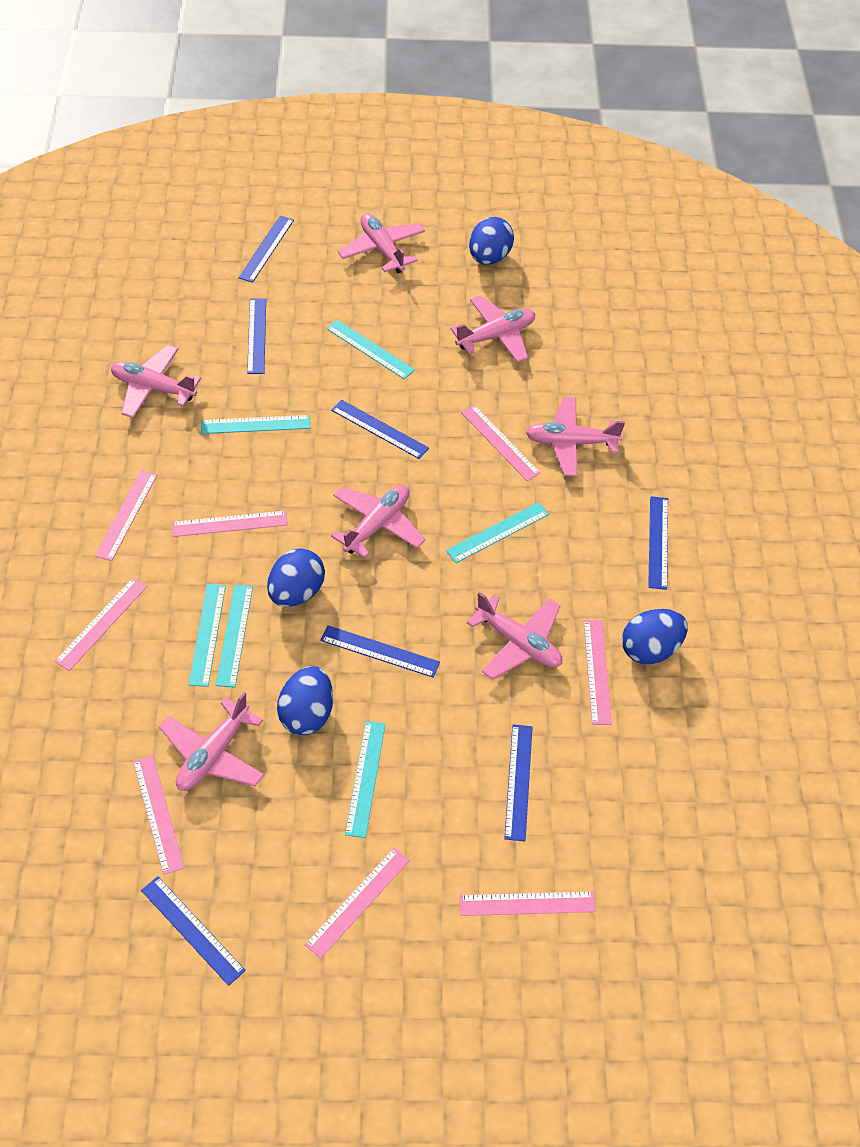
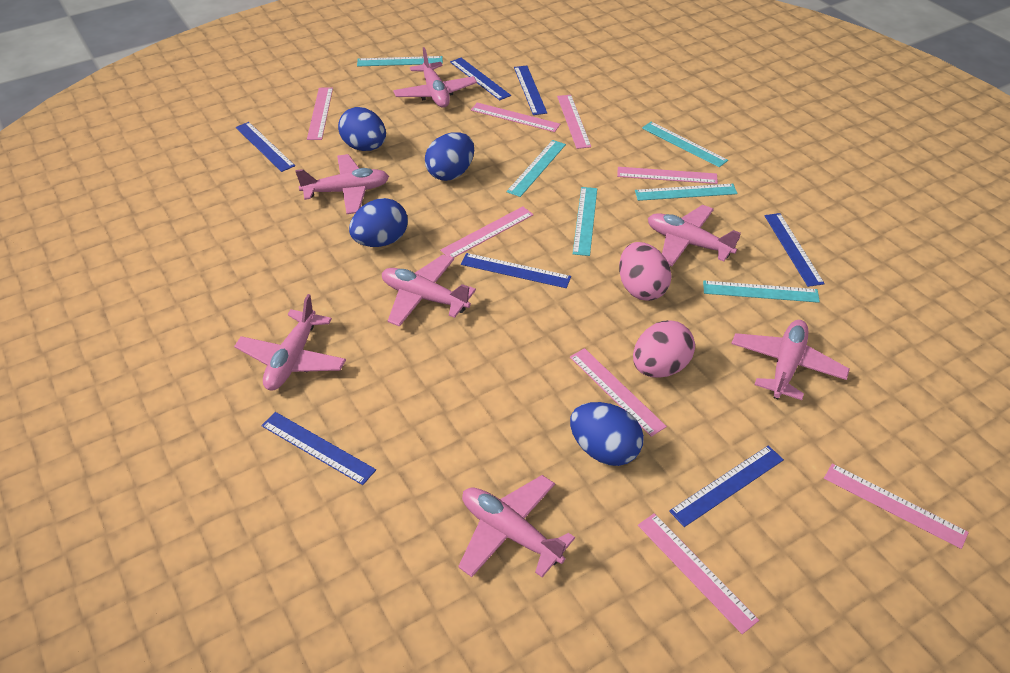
pink egg: 0 -> 2

